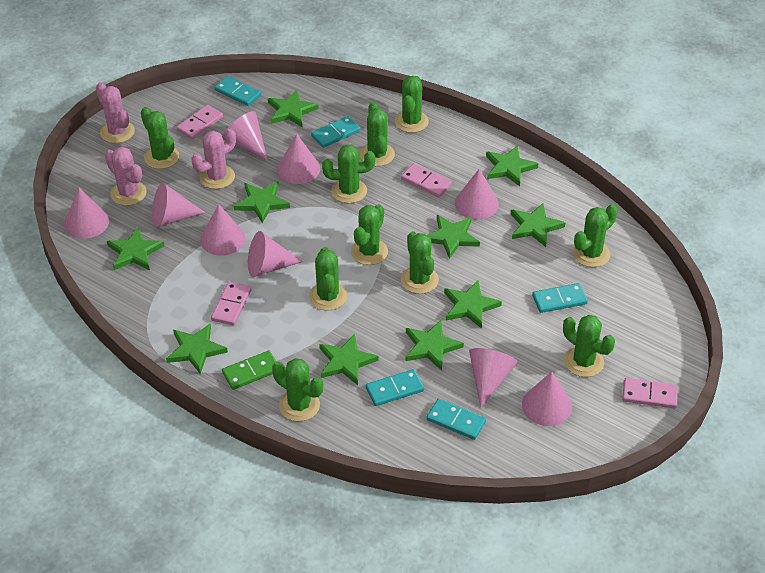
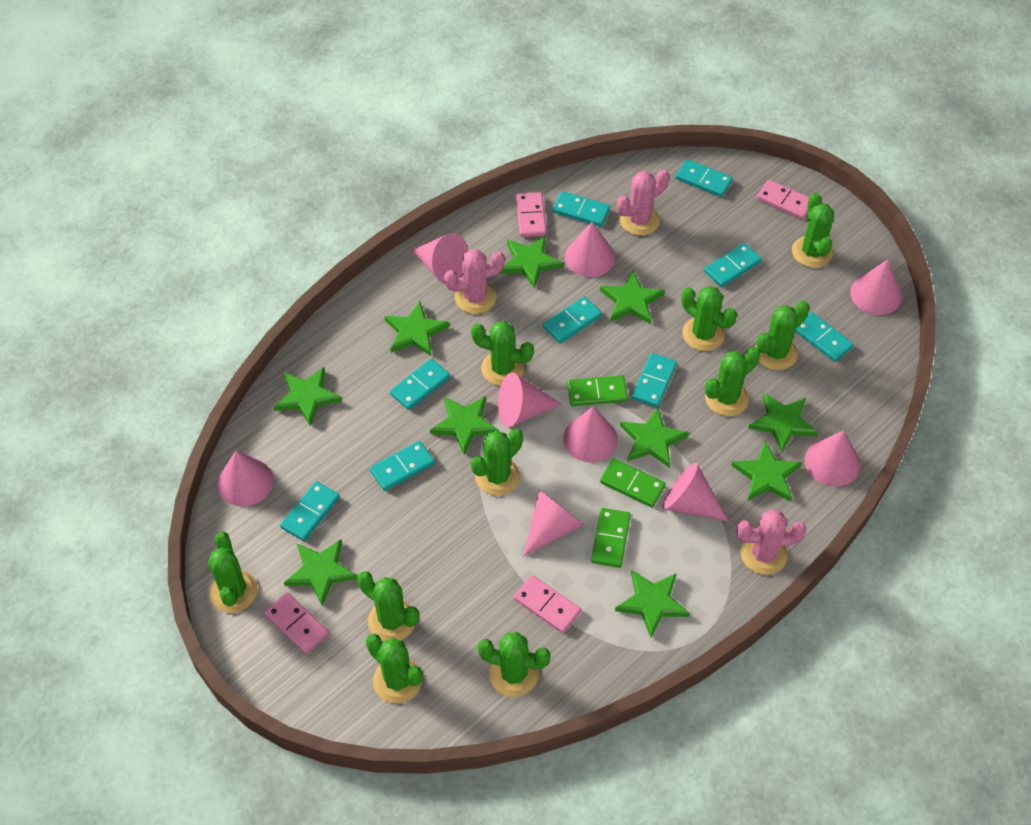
green domino: 1 -> 3
turquoise domino: 5 -> 9

